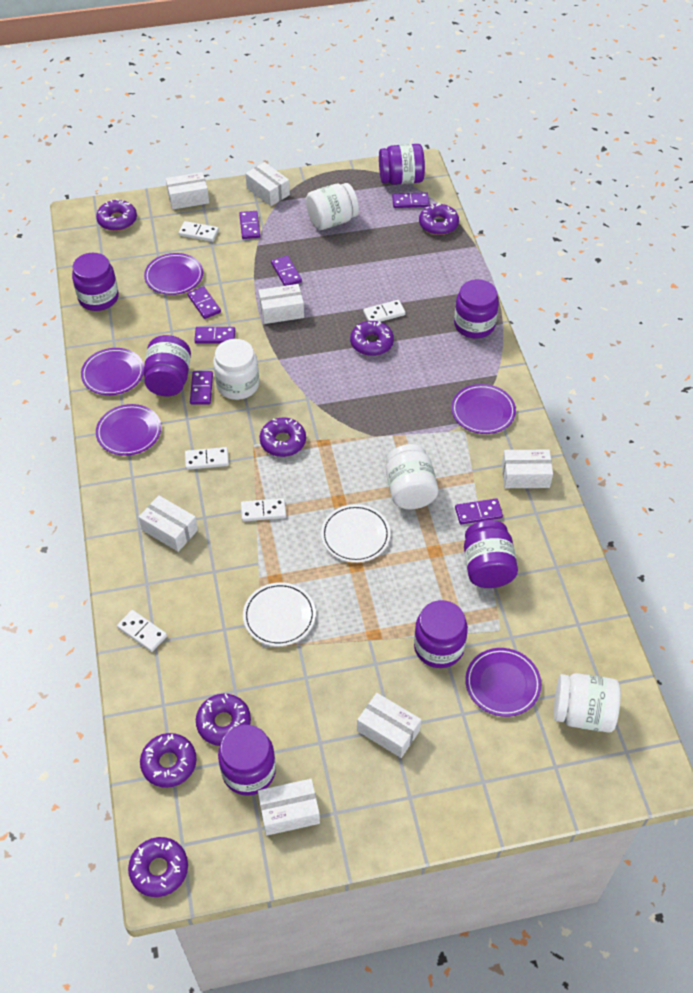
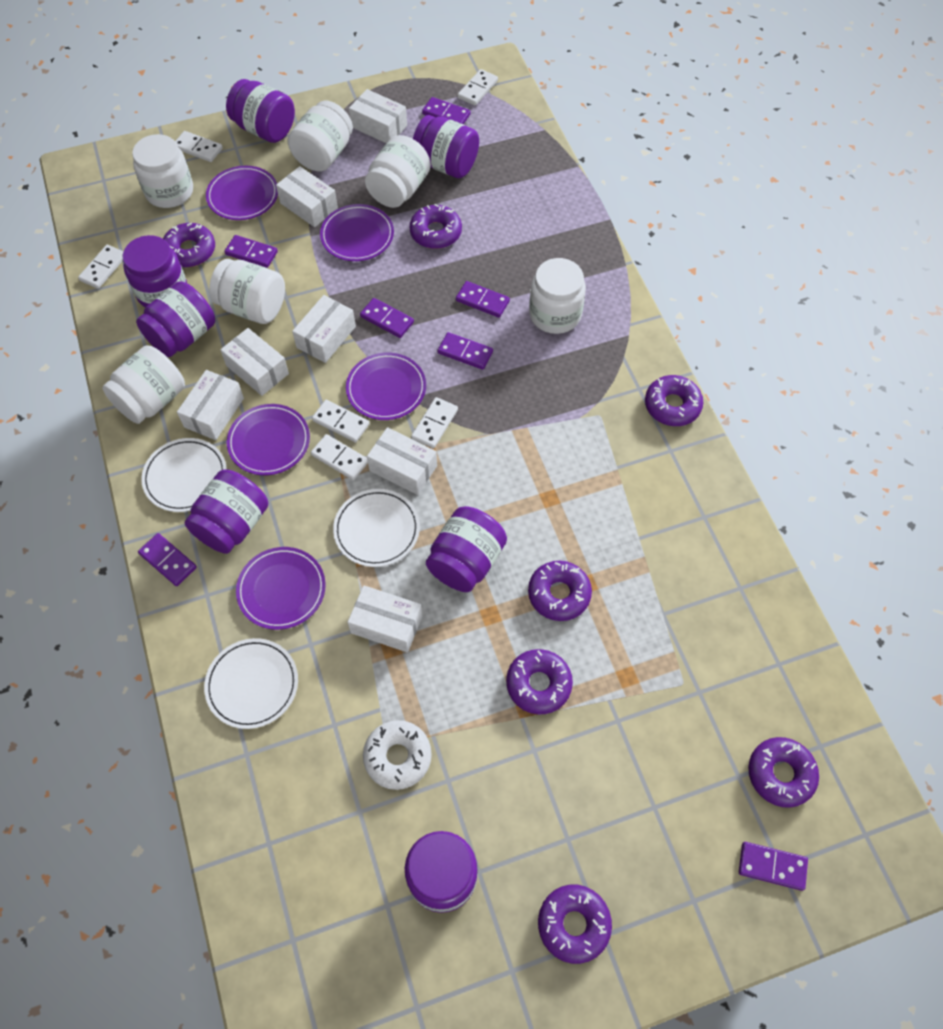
white domino: 5 -> 6
white donut: 0 -> 1
white jar: 4 -> 6
white plate: 2 -> 3

